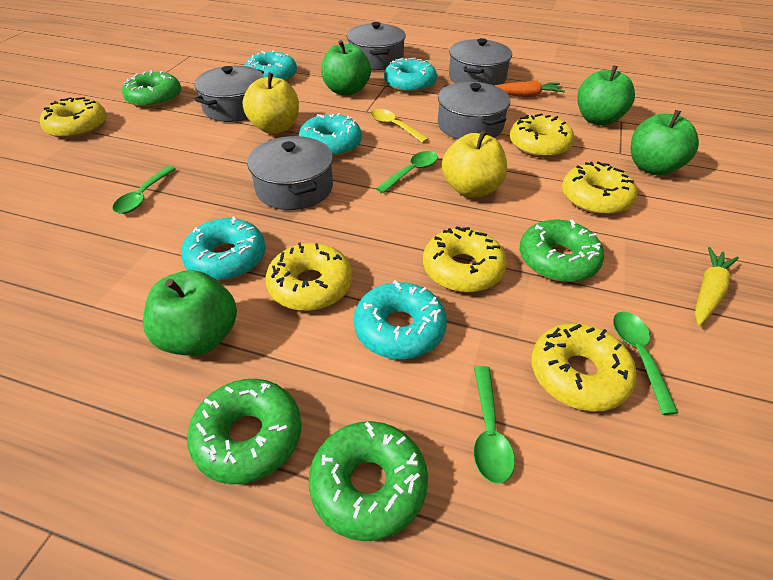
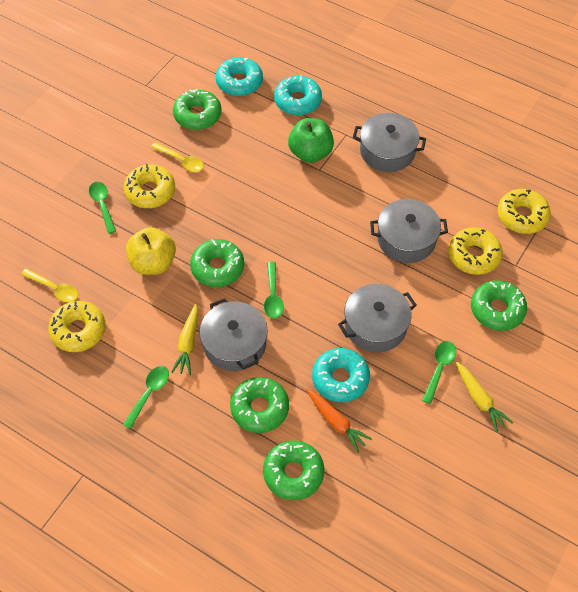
green apple: 4 -> 1
green donut: 4 -> 5
grey pot: 5 -> 4
turquoise donut: 5 -> 3
yellow apple: 2 -> 1
yellow carrot: 1 -> 2
yellow donut: 6 -> 4
yellow spoon: 1 -> 2

